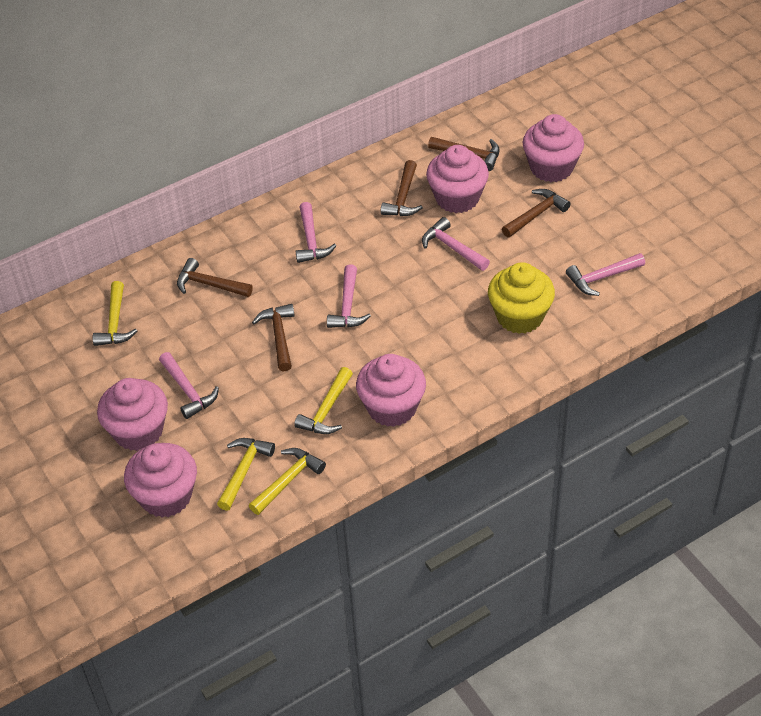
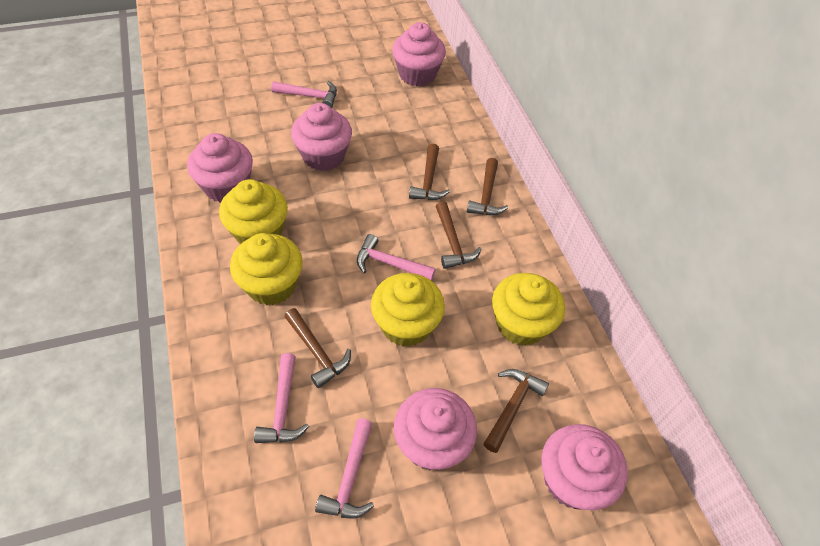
pink hammer: 5 -> 4
yellow cupcake: 1 -> 4
yellow hammer: 4 -> 0

